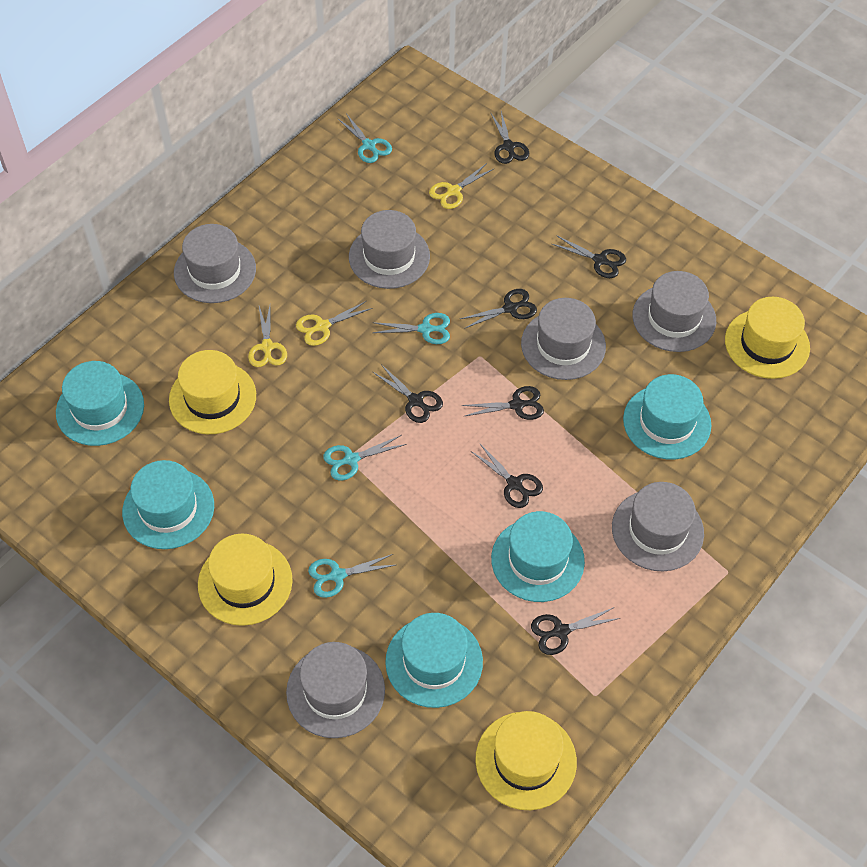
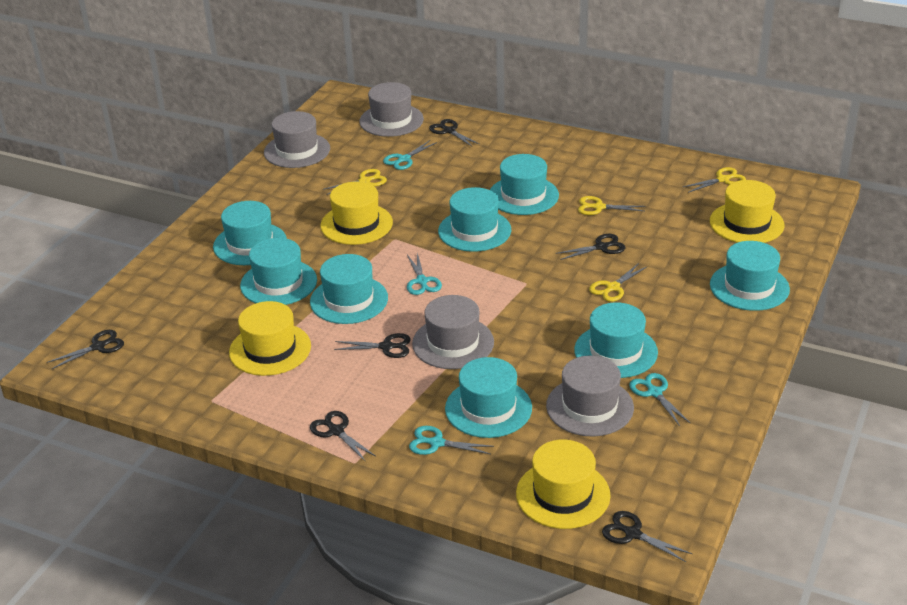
black scissors: 7 -> 6
grey hat: 6 -> 4
turquoise hat: 5 -> 8
yellow scissors: 3 -> 4

